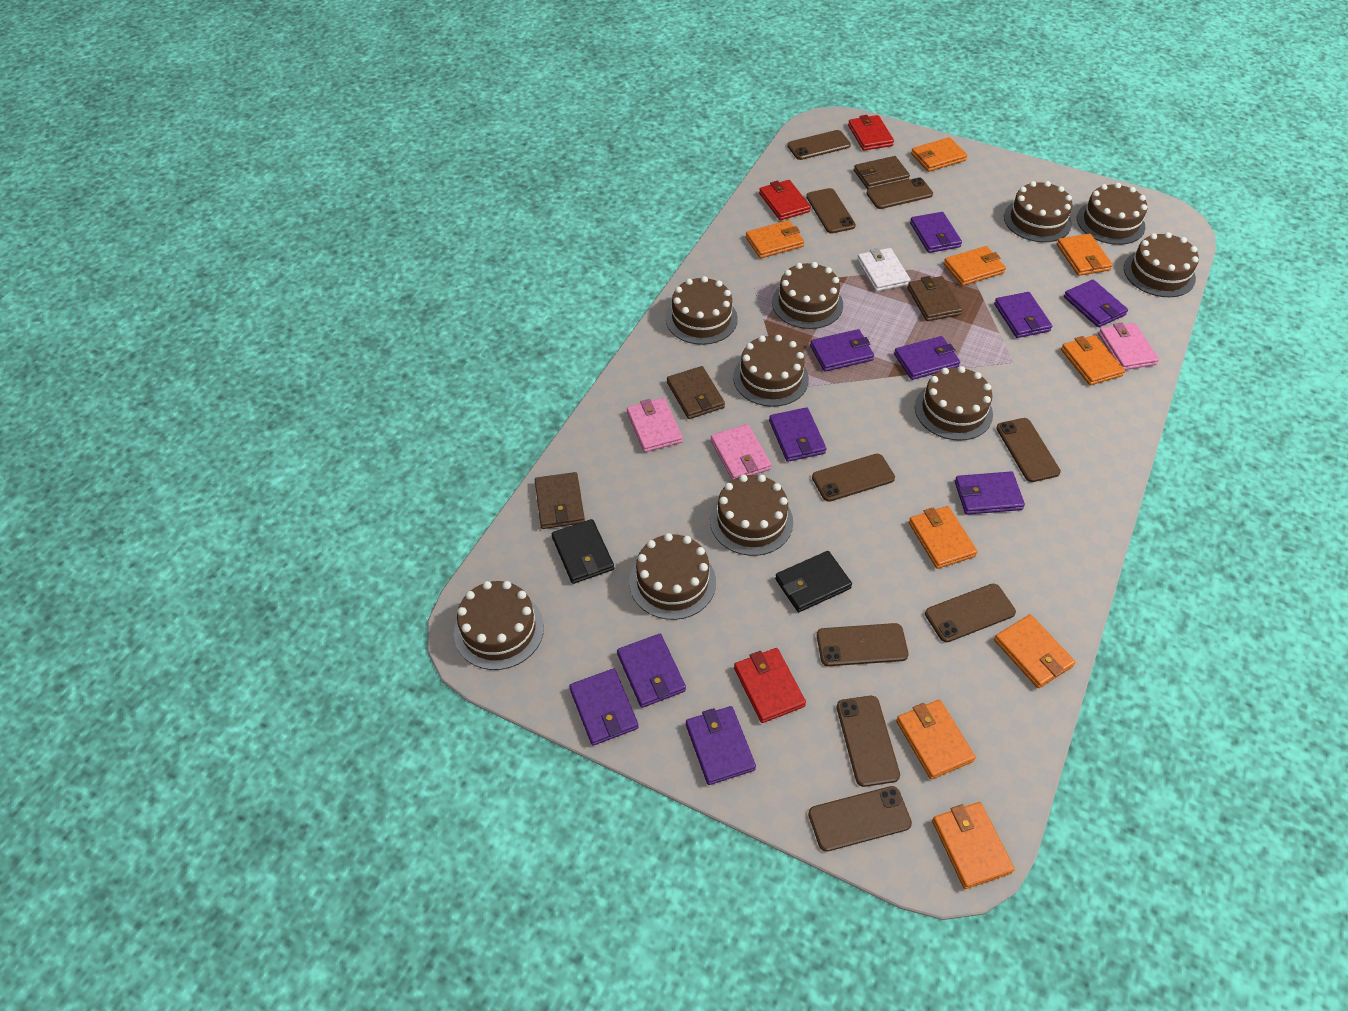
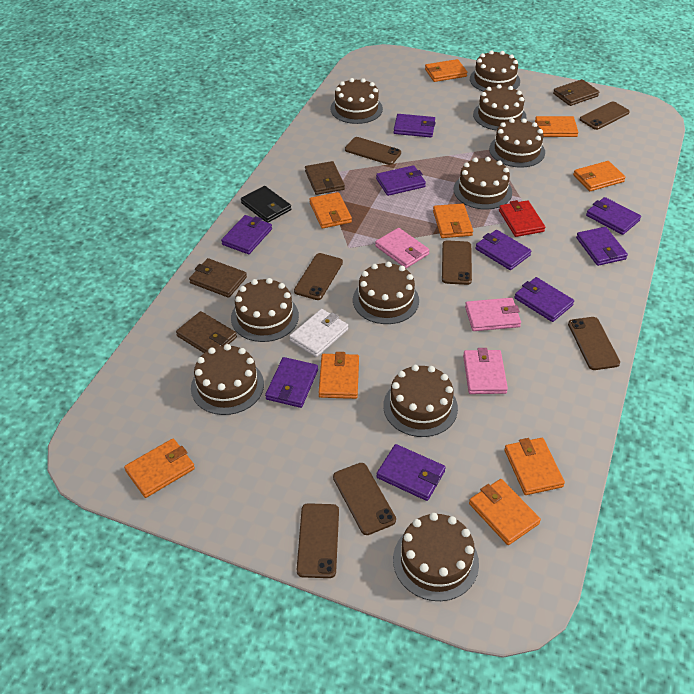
black wallet: 2 -> 1
brown phone: 9 -> 7
purple wallet: 10 -> 9
red wallet: 3 -> 1

